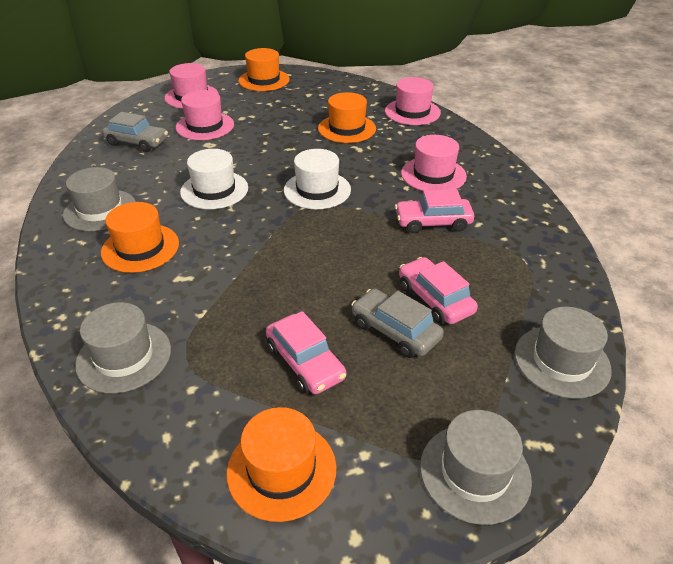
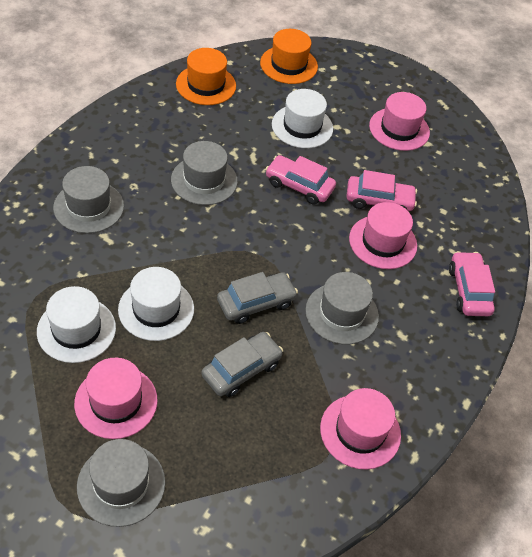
orange hat: 4 -> 2
white hat: 2 -> 3

